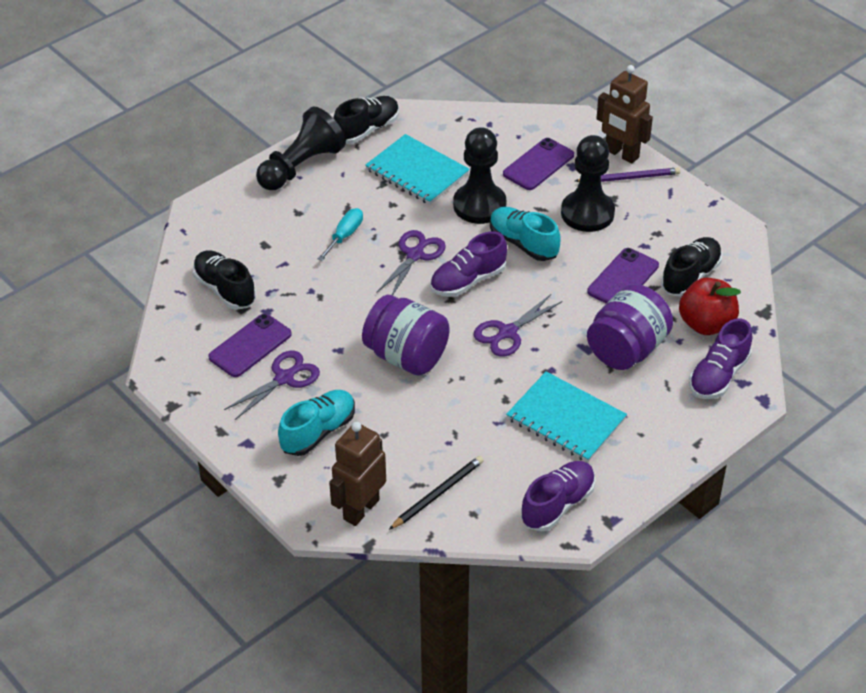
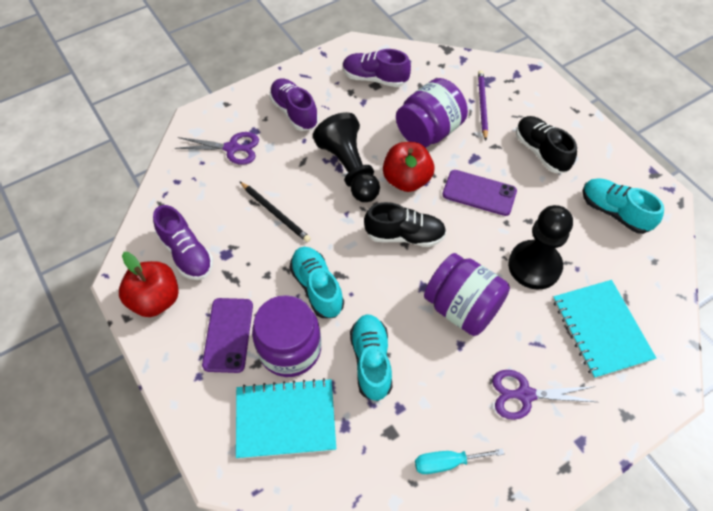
black pawn: 3 -> 2
black shoe: 3 -> 2
brown robot: 2 -> 0
purple jar: 2 -> 3
purple phone: 3 -> 2
purple scissors: 3 -> 2
red apple: 1 -> 2
turquoise shoe: 2 -> 3

